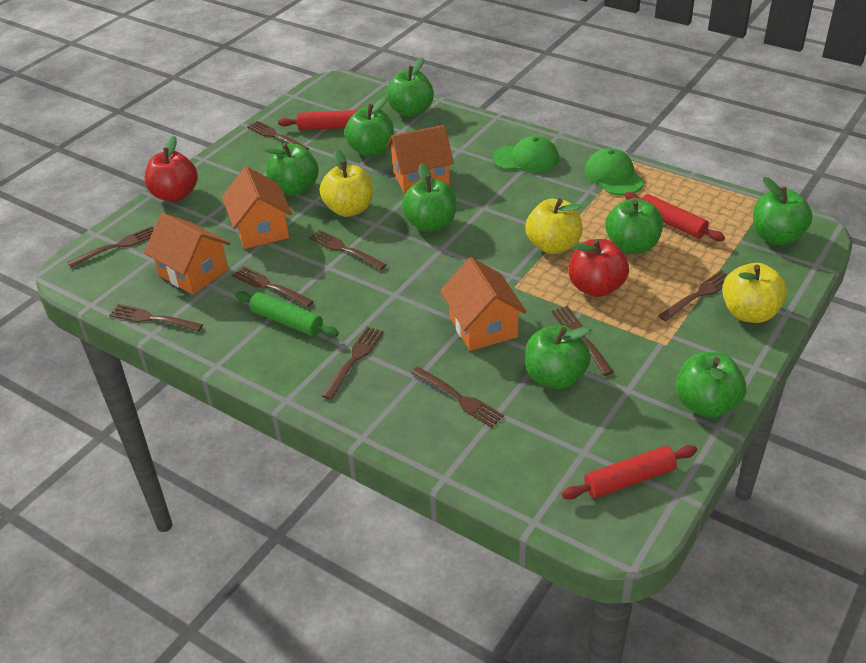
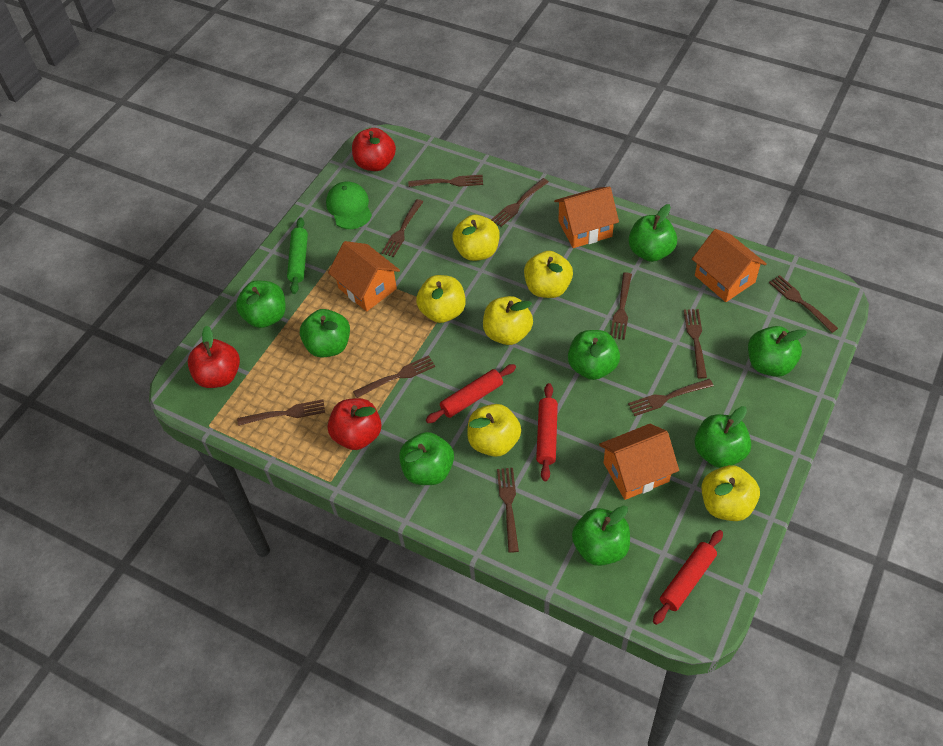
brown fork: 9 -> 10
green cap: 2 -> 1
red apple: 2 -> 3
yellow apple: 3 -> 6

